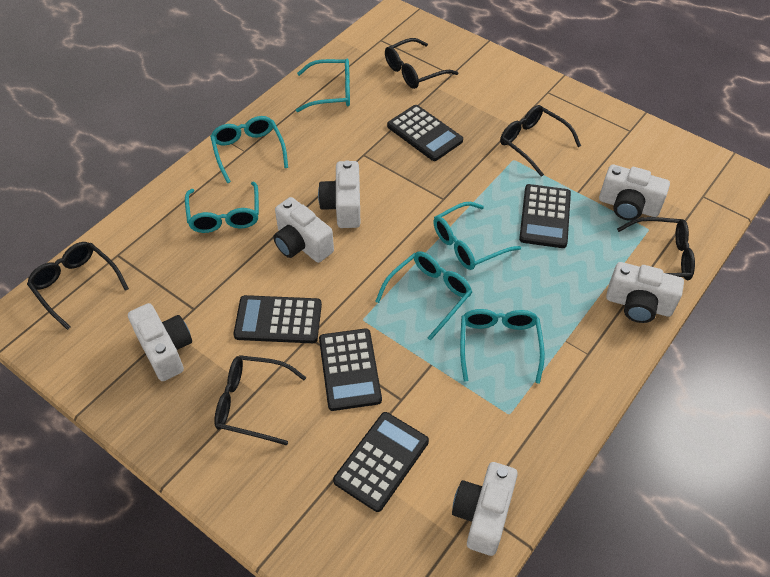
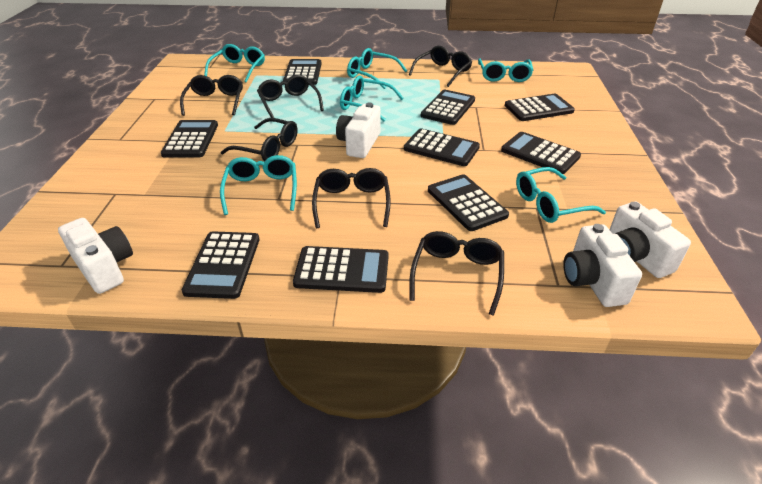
black calculator: 5 -> 9
black glasses: 5 -> 6
white camera: 6 -> 4

